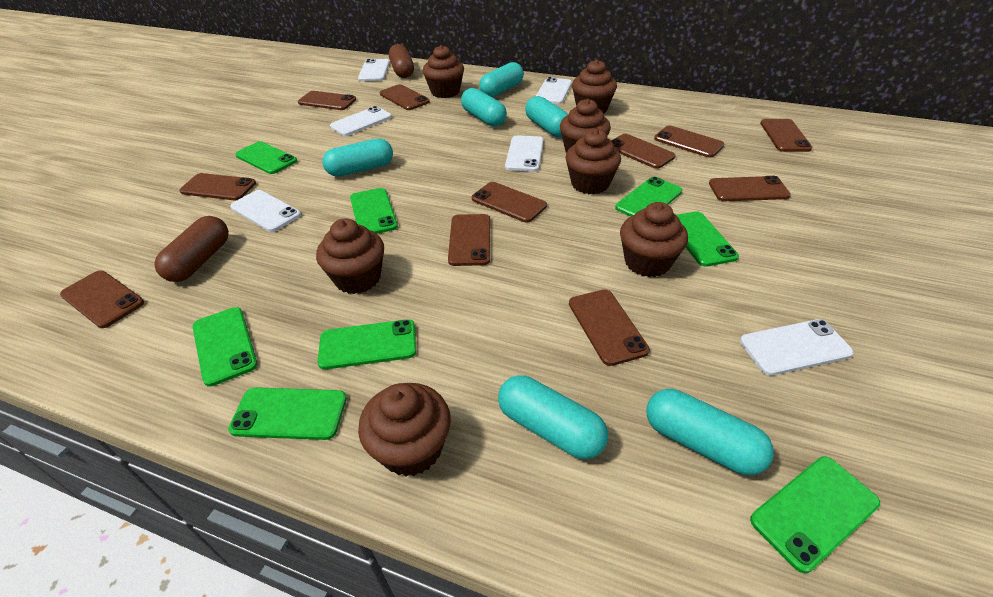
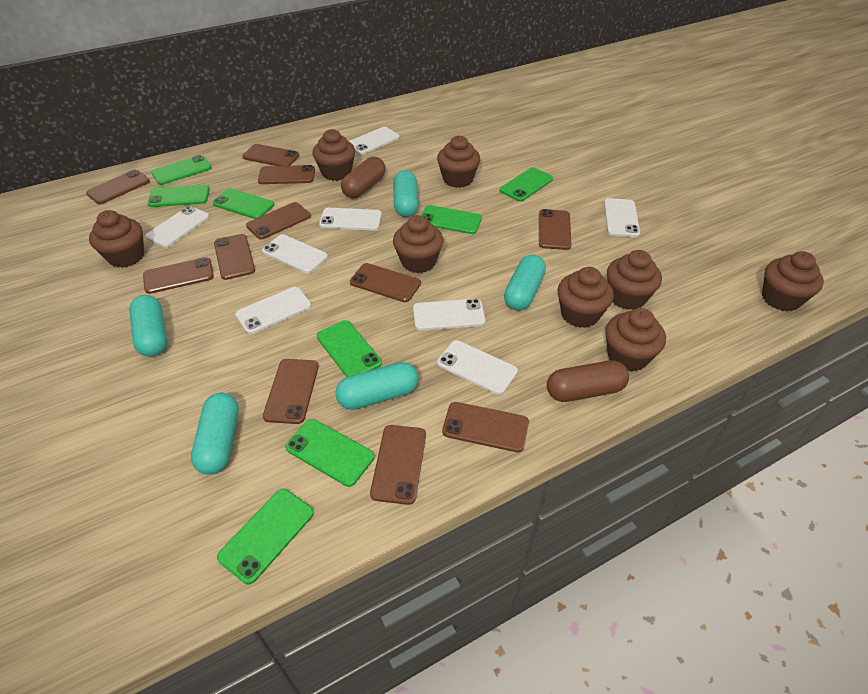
brown cupcake: 7 -> 8
turquoise capsule: 6 -> 5
white phone: 6 -> 8

